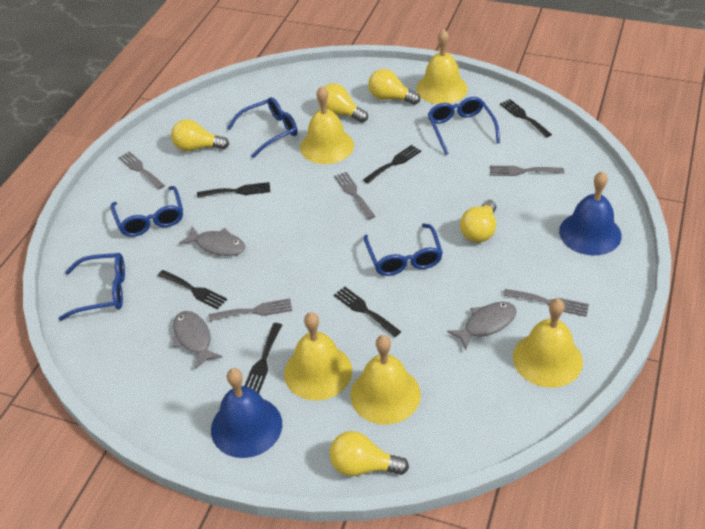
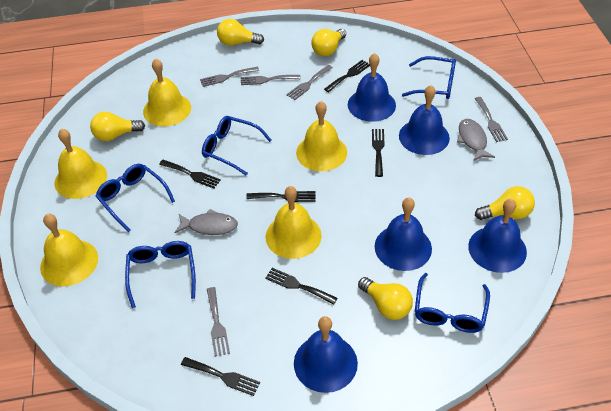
blue bell: 2 -> 5
grey fish: 3 -> 2

